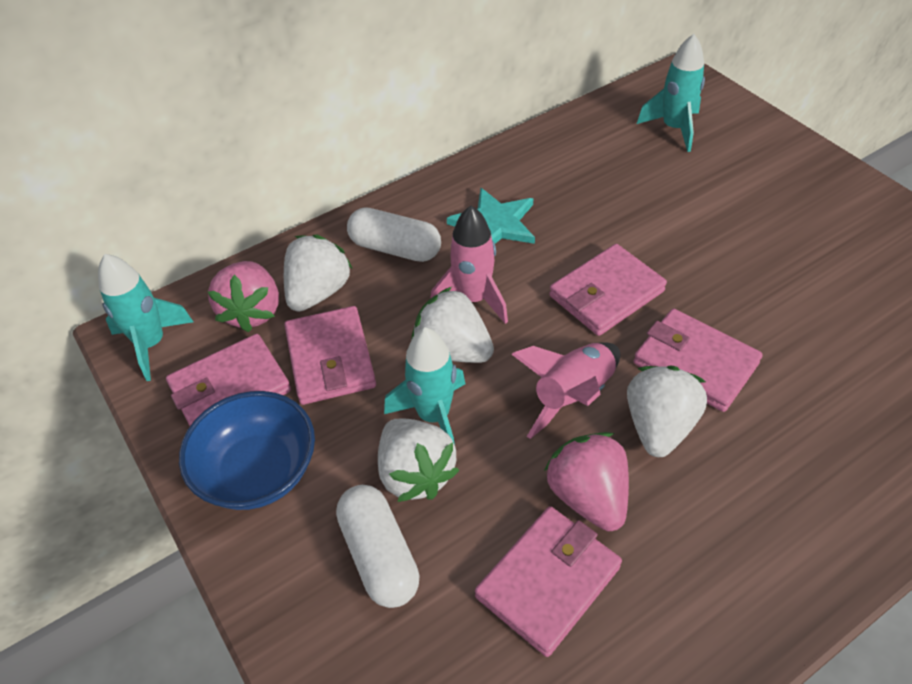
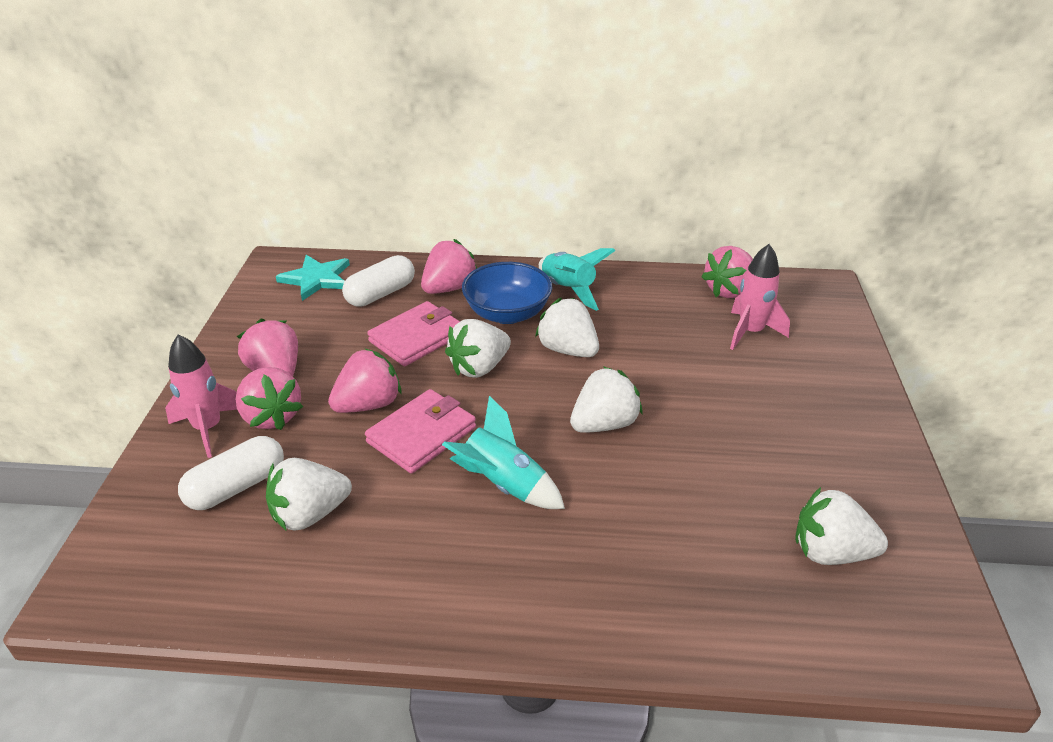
pink strawberry: 2 -> 5
pink wallet: 5 -> 2
turquoise rocket: 3 -> 2
white strawberry: 4 -> 5

